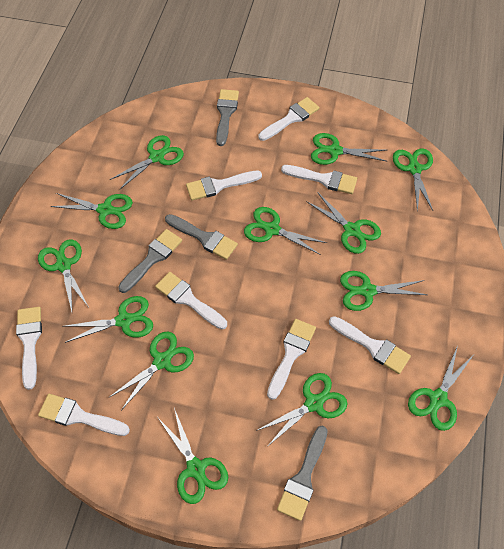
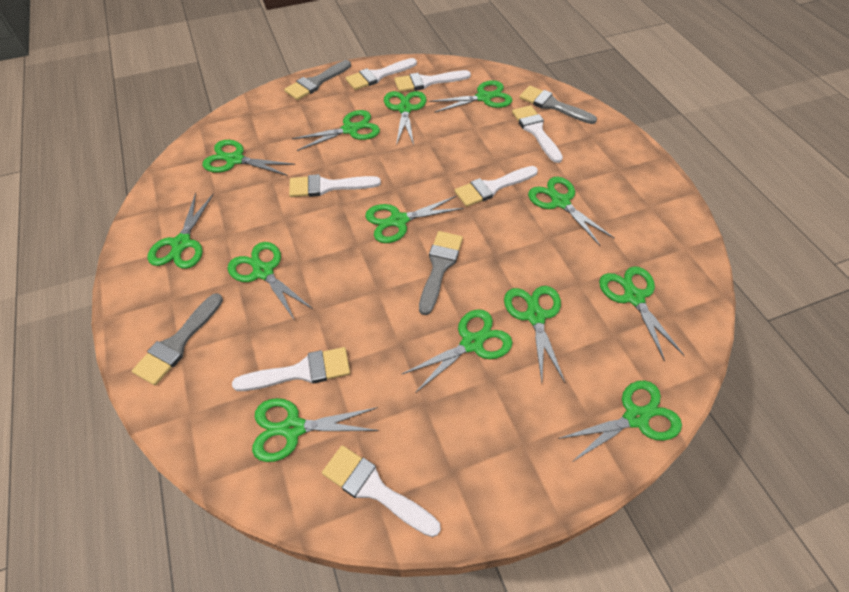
white brush: 8 -> 7

